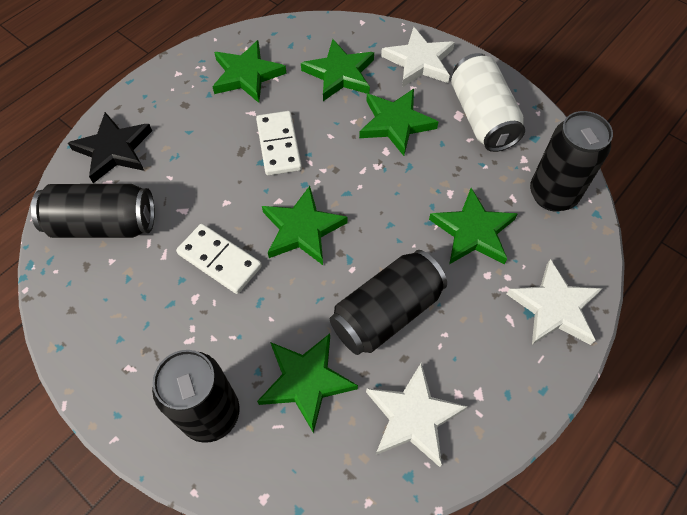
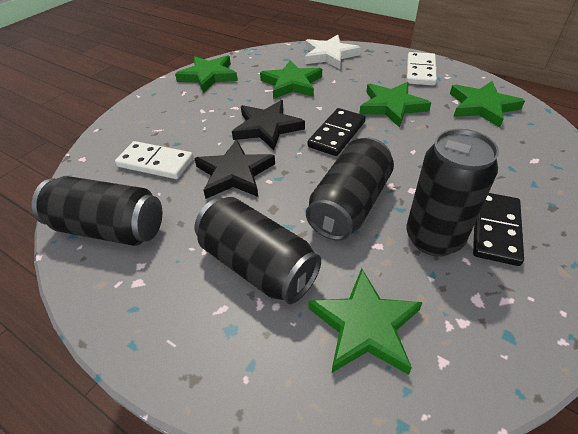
black domino: 0 -> 2
black star: 1 -> 2
green star: 6 -> 5
white can: 1 -> 0
white star: 3 -> 1

